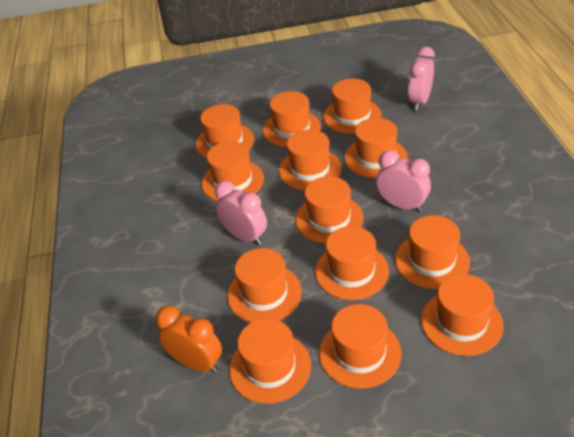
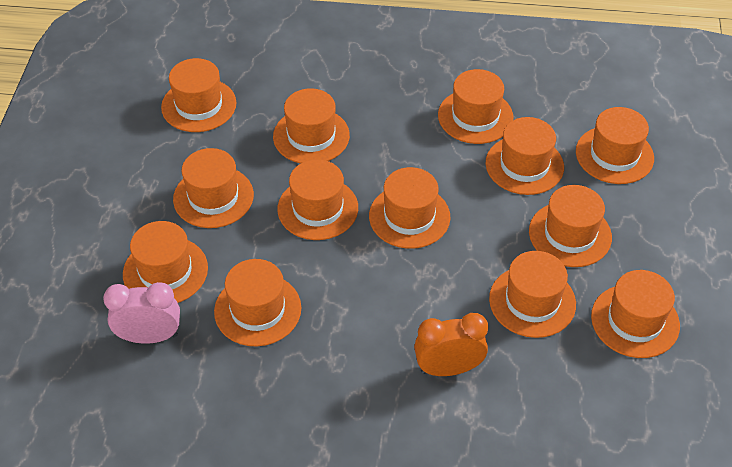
pink clock: 3 -> 1

